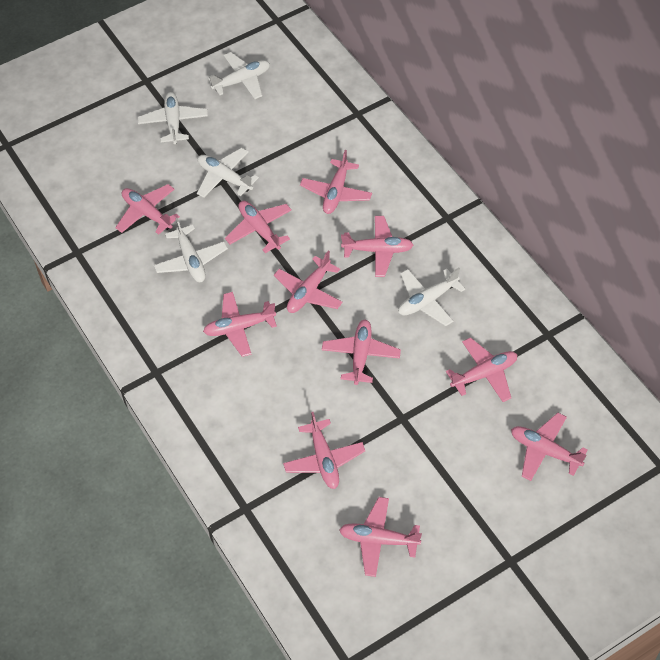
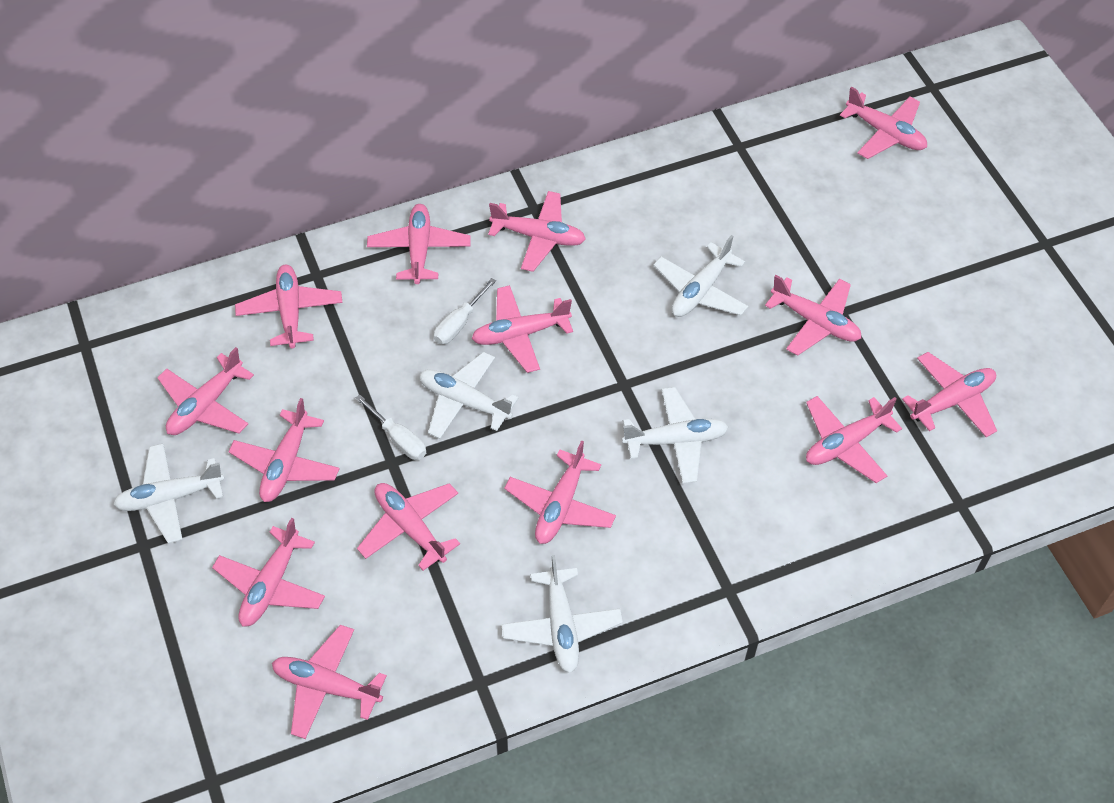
pink plane: 11 -> 14
white screwdriver: 0 -> 2

